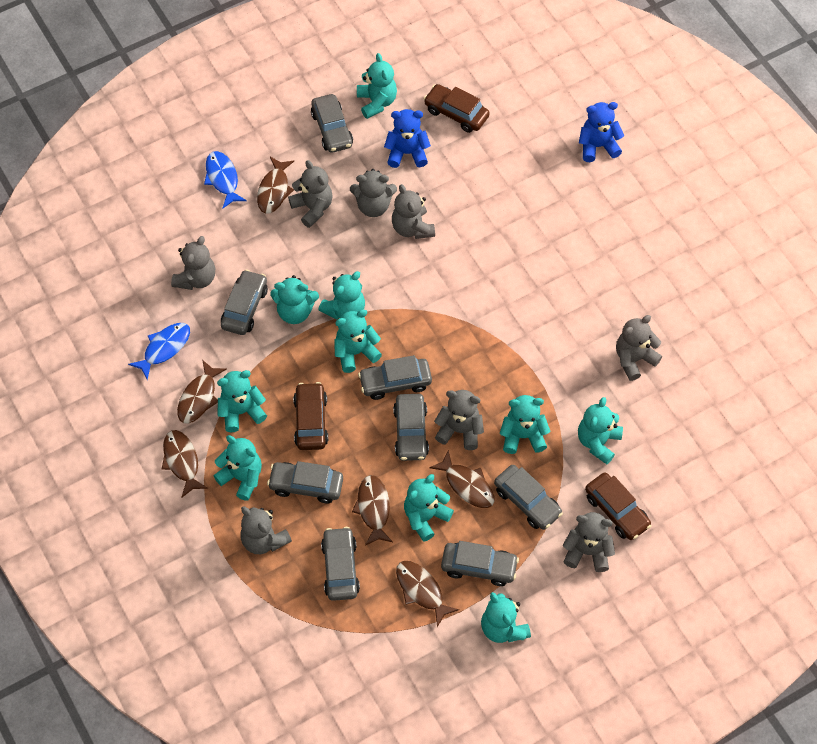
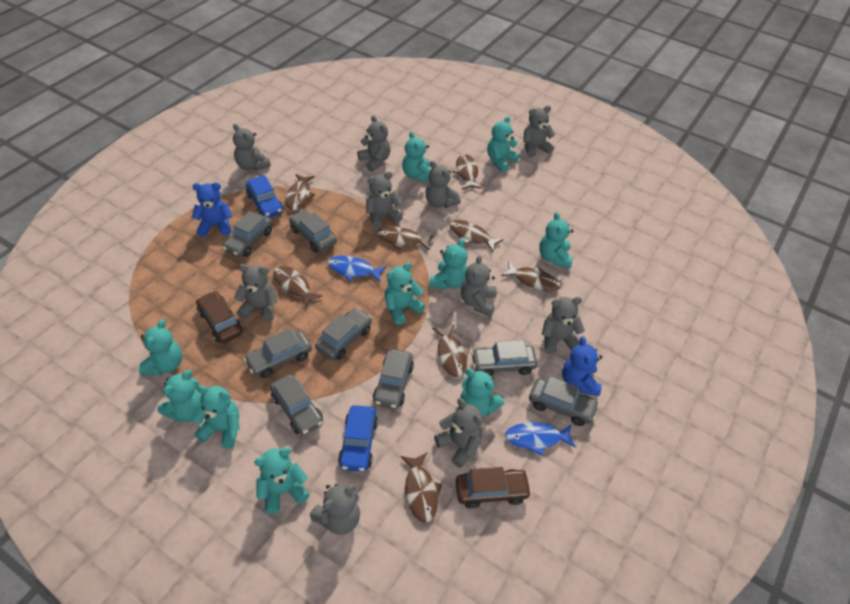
blue car: 0 -> 2
brown car: 3 -> 2
brown fish: 6 -> 8
grey teddy bear: 8 -> 10

